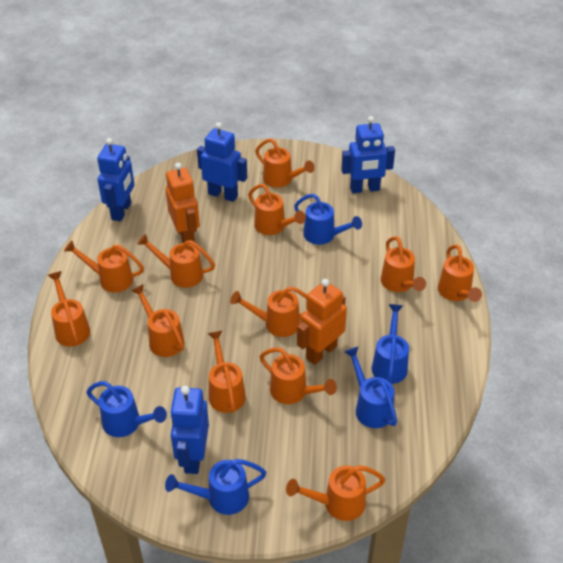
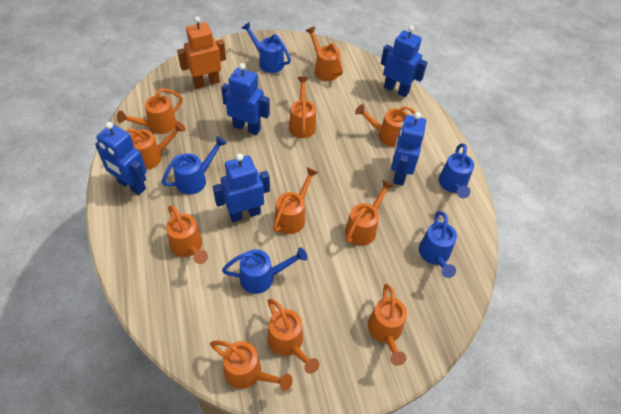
blue robot: 4 -> 5
orange robot: 2 -> 1
orange watering can: 12 -> 11

